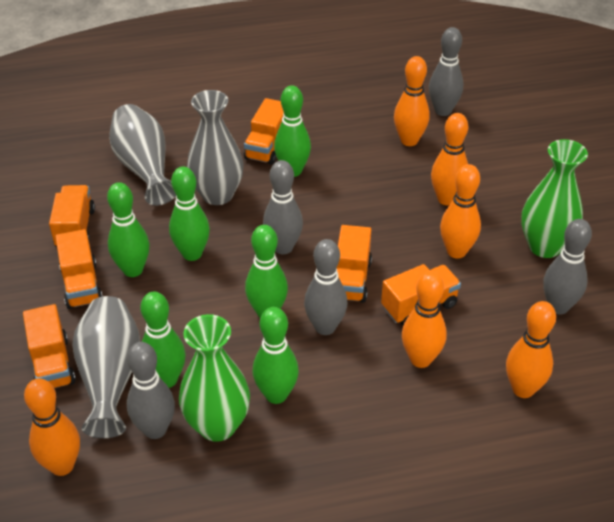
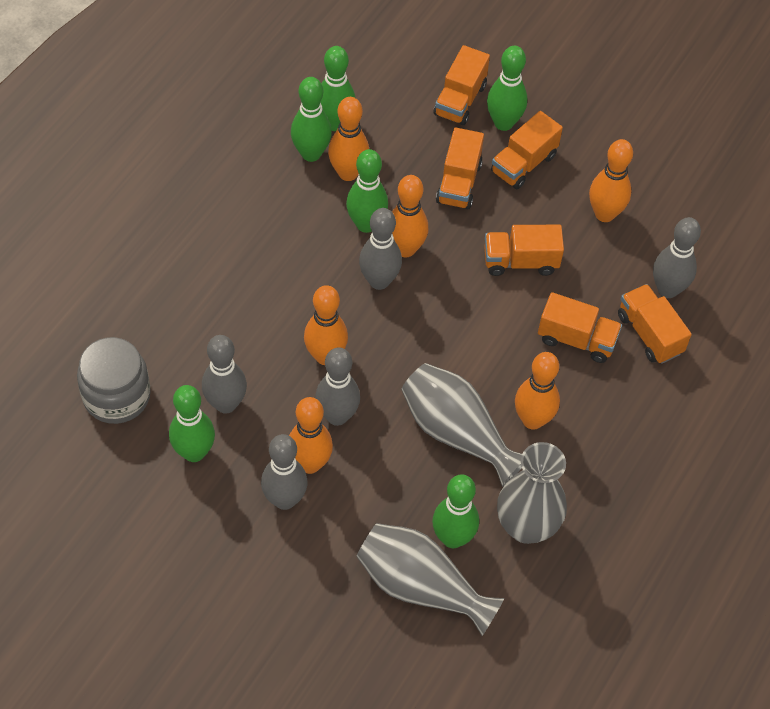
green vase: 2 -> 0
grey jar: 0 -> 1

